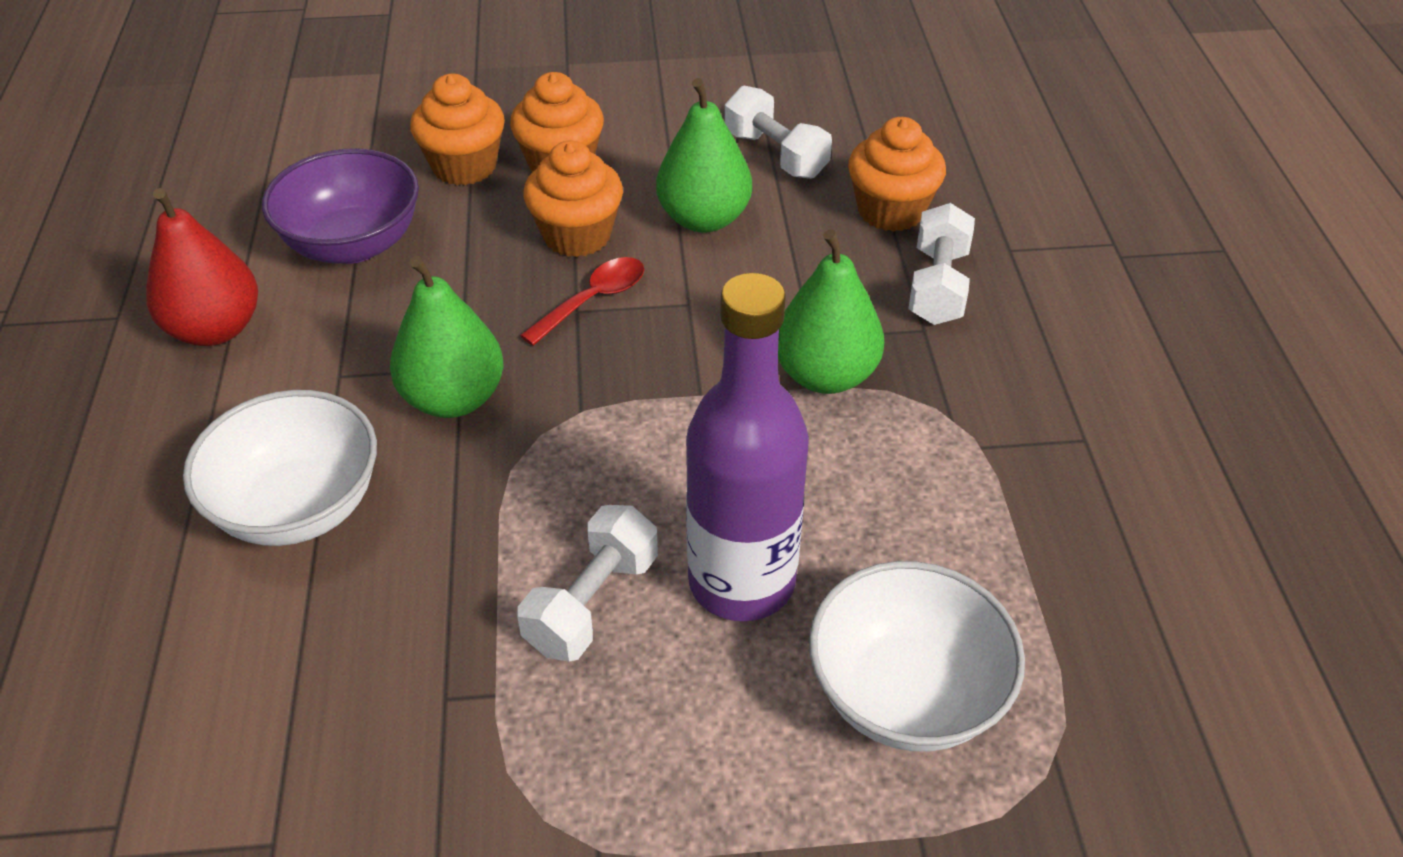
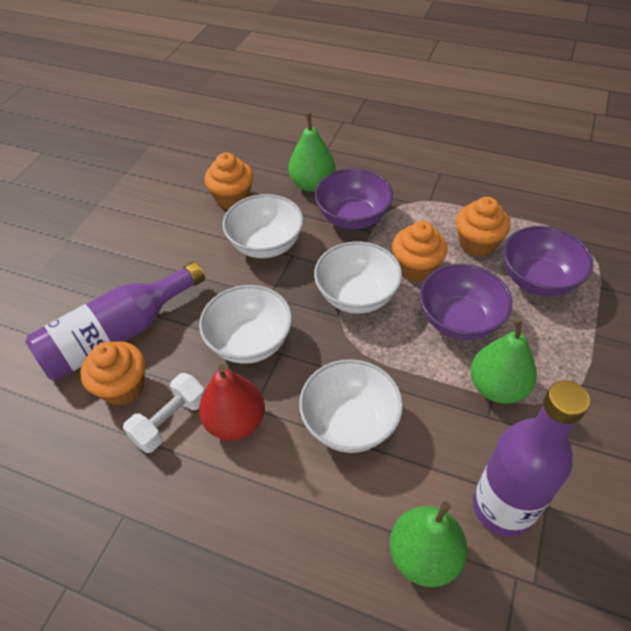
purple bottle: 1 -> 2
purple bowl: 1 -> 3
red spoon: 1 -> 0
white bowl: 2 -> 4
white dumbbell: 3 -> 1

